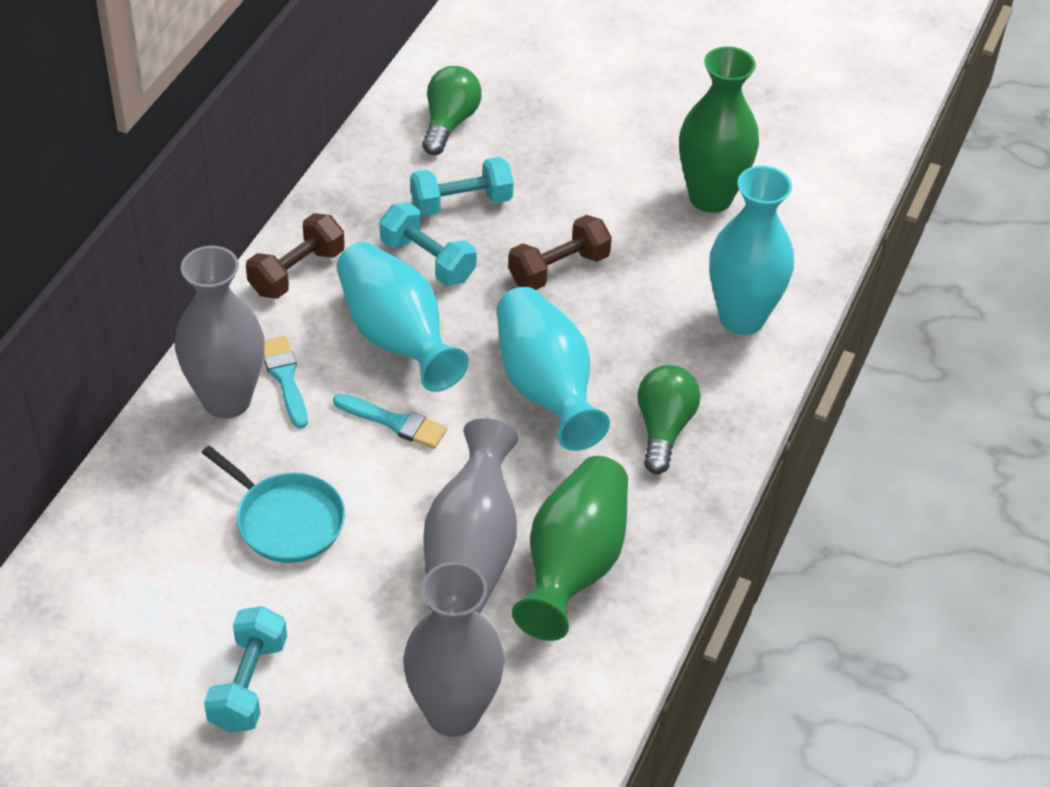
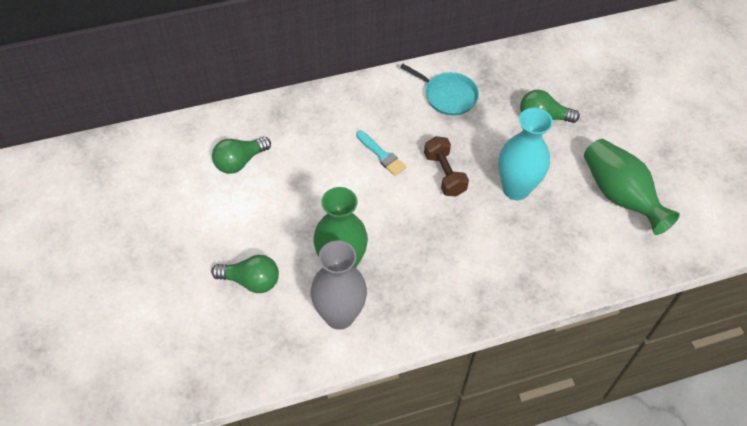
brown dumbbell: 2 -> 1
green light bulb: 2 -> 3
grey vase: 3 -> 1
turquoise brush: 2 -> 1
turquoise dumbbell: 3 -> 0
turquoise vase: 3 -> 1

